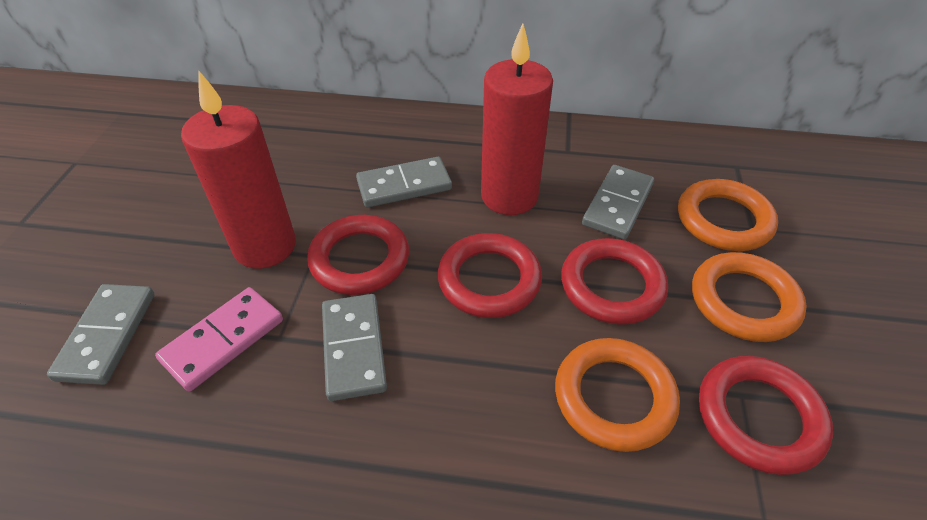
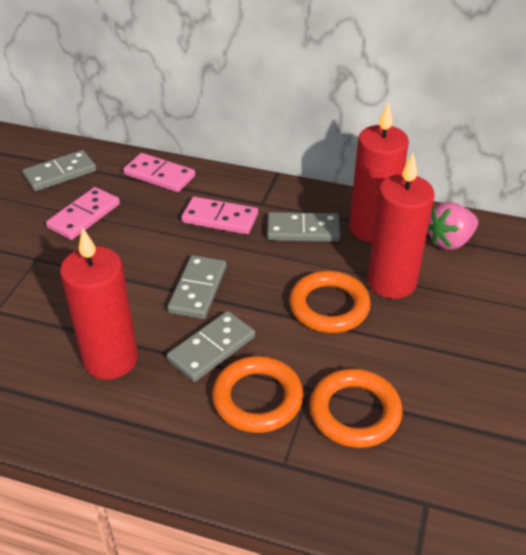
pink domino: 1 -> 3
pink strawberry: 0 -> 1
red candle: 2 -> 3
red ring: 4 -> 0

